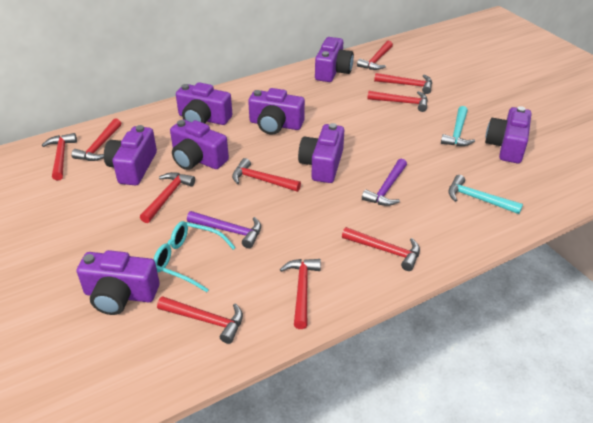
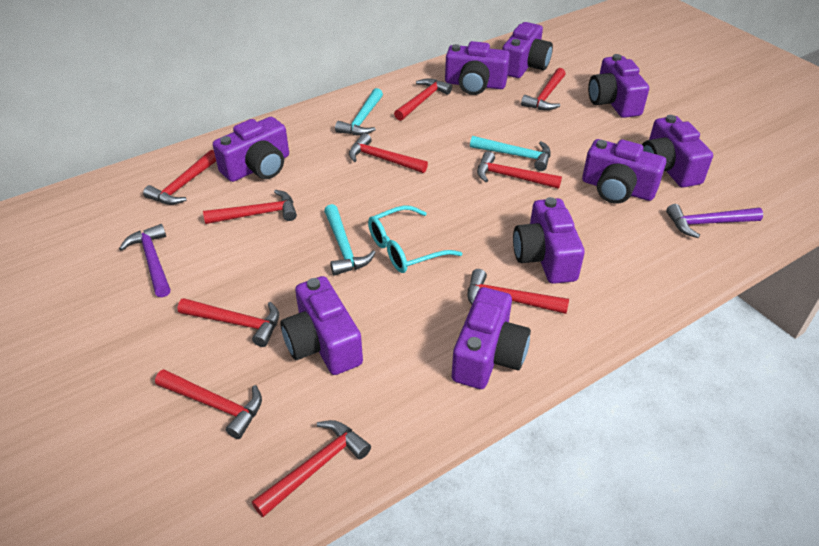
purple camera: 8 -> 9
turquoise hammer: 2 -> 3

